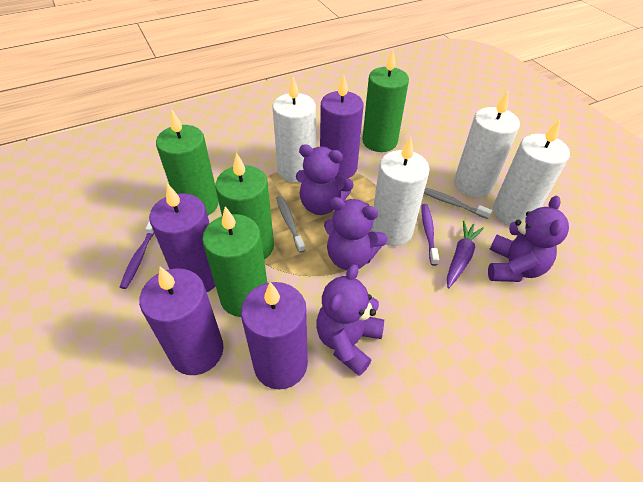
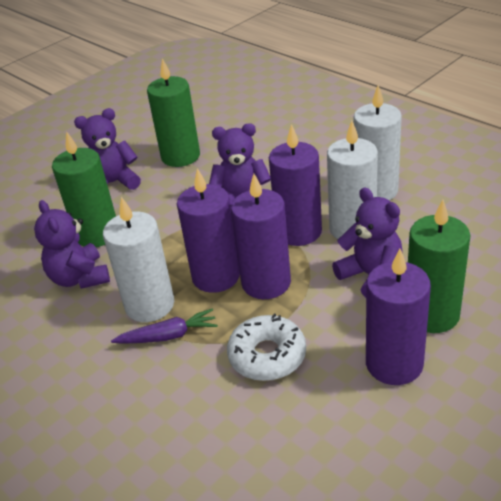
green candle: 4 -> 3
grey toothbrush: 2 -> 0
purple toothbrush: 2 -> 0
white candle: 4 -> 3
white donut: 0 -> 1

